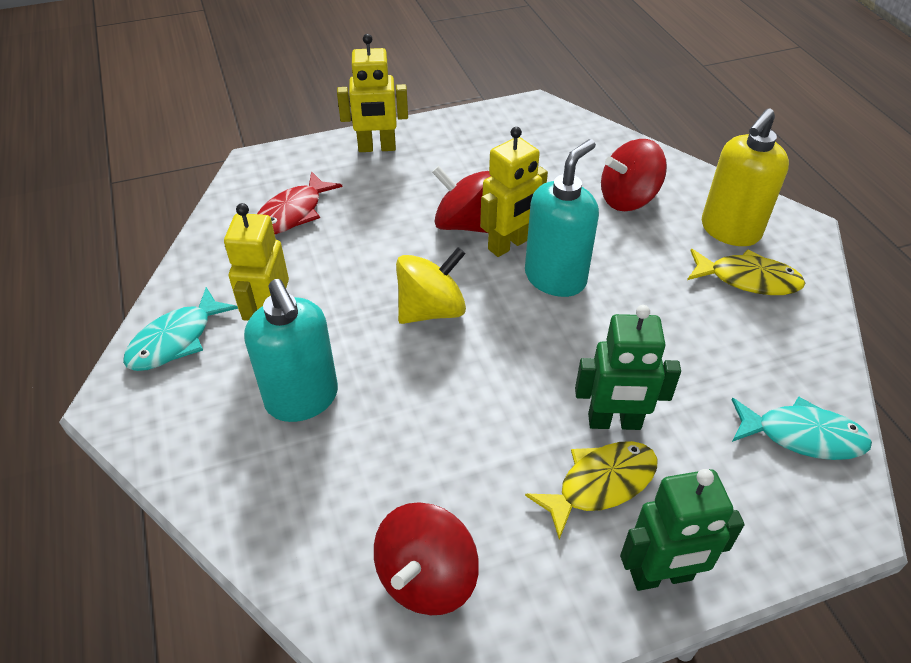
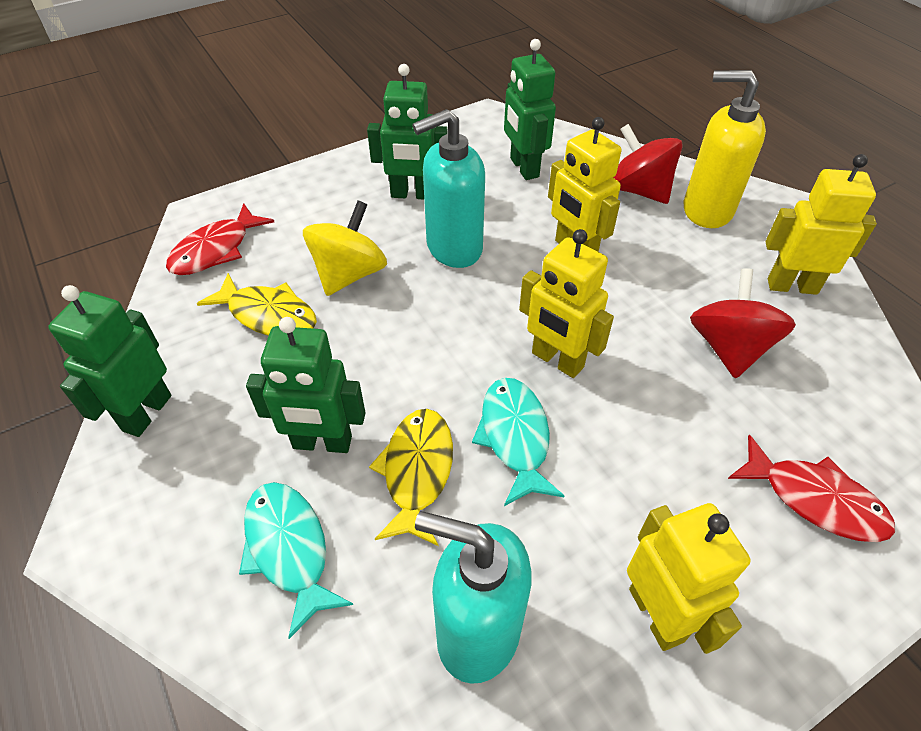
green robot: 2 -> 4
red fish: 1 -> 2
red spinning top: 3 -> 2
yellow robot: 3 -> 4

